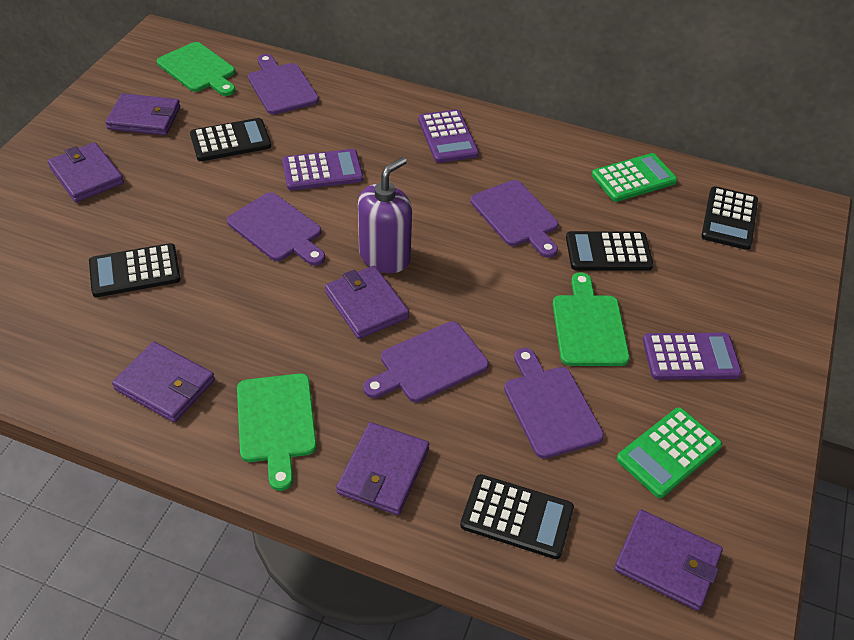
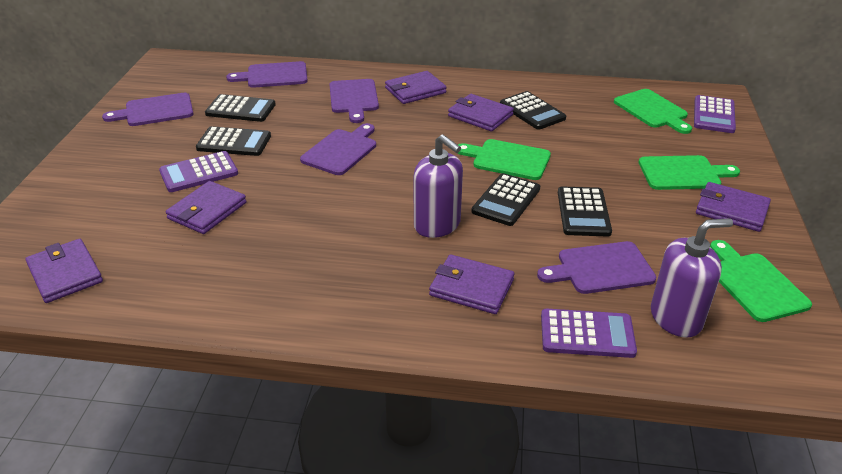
green calculator: 2 -> 0
green cutting board: 3 -> 4
purple soap dispenser: 1 -> 2

